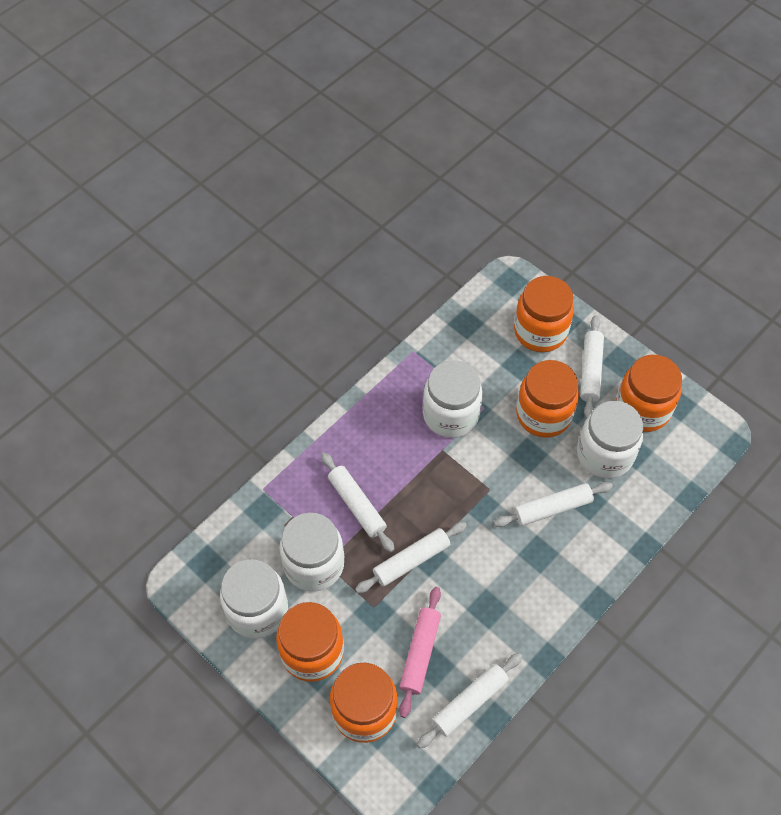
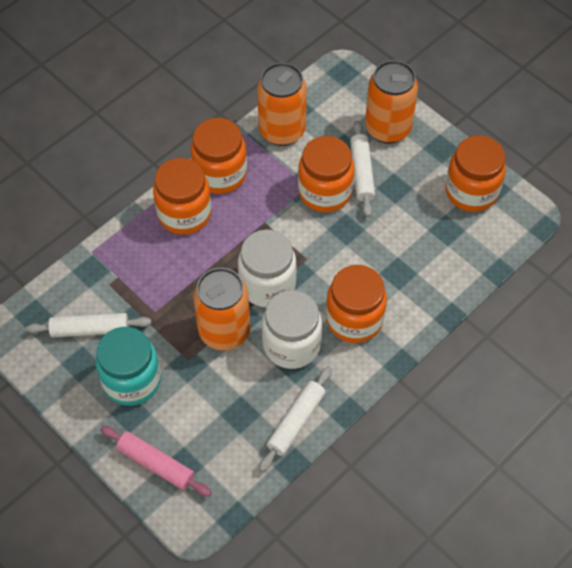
orange can: 0 -> 3
turquoise jar: 0 -> 1
white jar: 4 -> 2
white rolling pin: 5 -> 3

